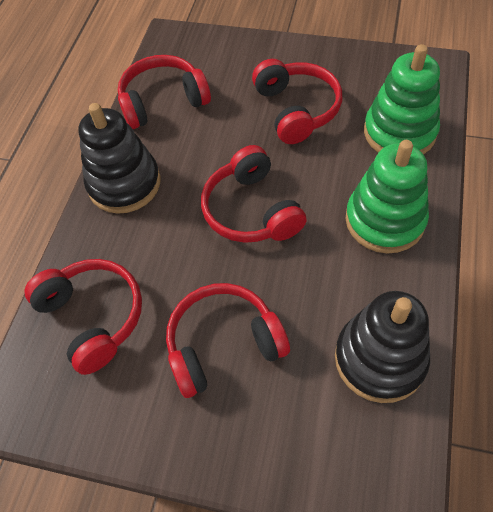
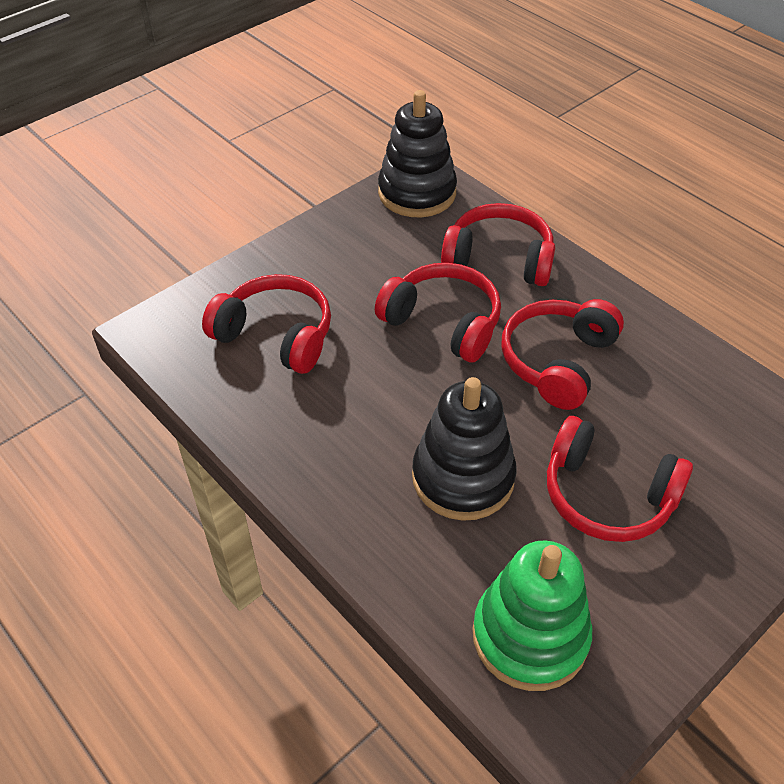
green stacking toy: 2 -> 1

